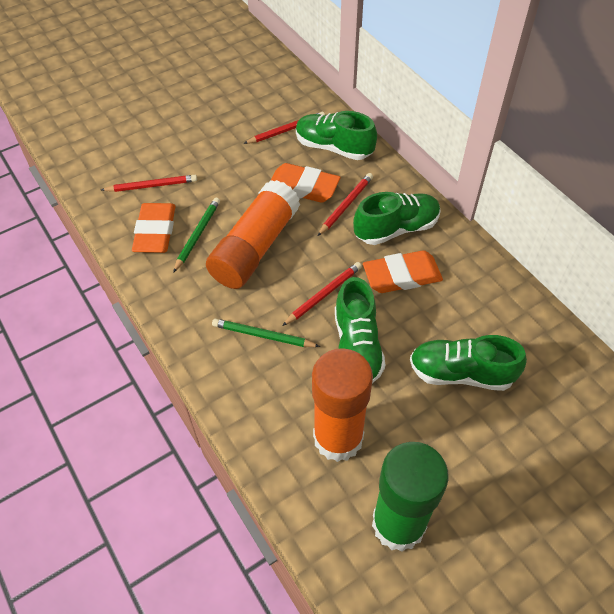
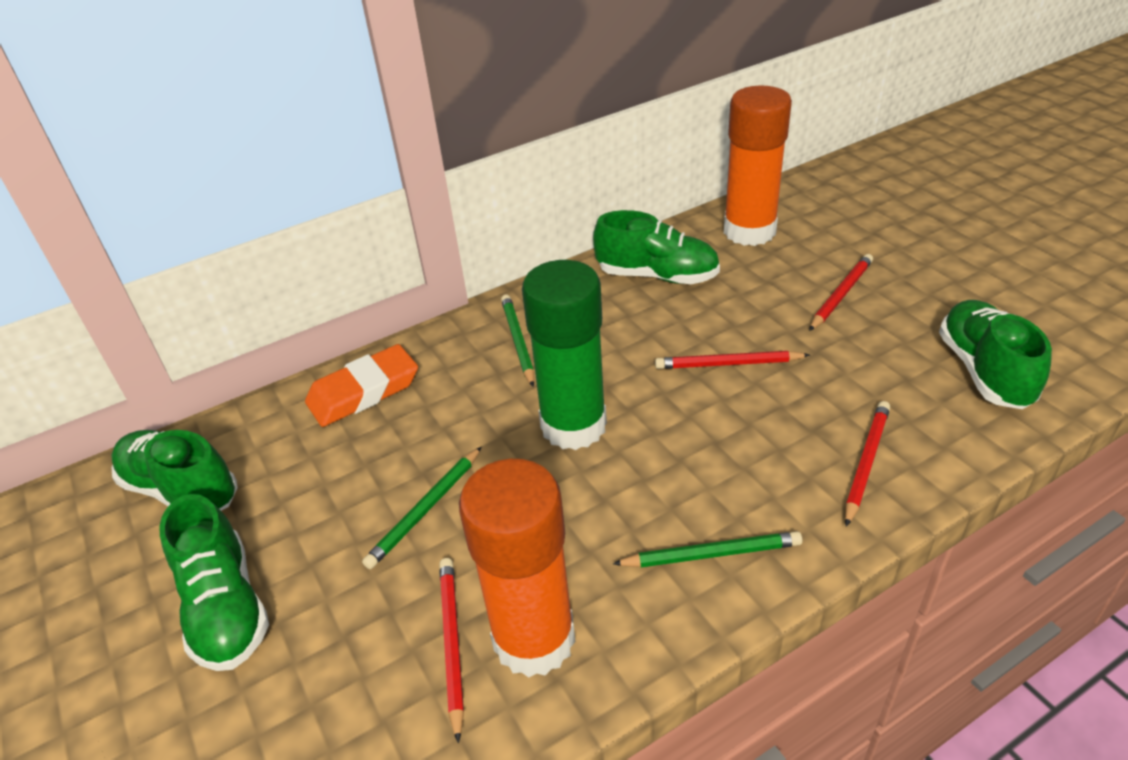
green pencil: 2 -> 3
orange eraser: 3 -> 1

